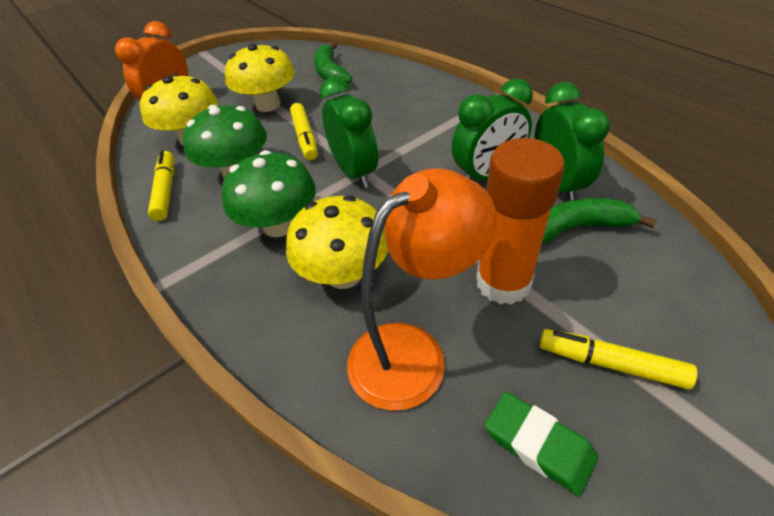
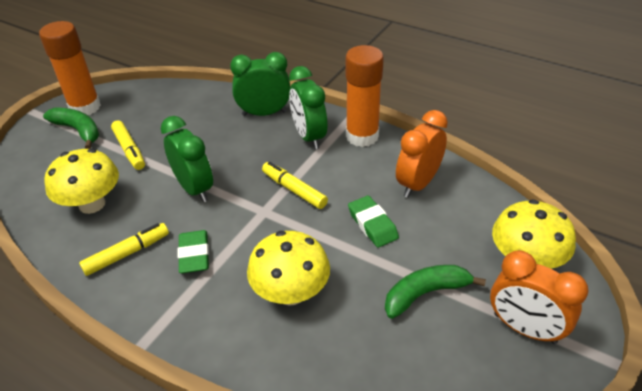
green eraser: 1 -> 2
green mushroom: 2 -> 0
orange clock: 1 -> 2
orange glue stick: 1 -> 2
orange lamp: 1 -> 0

